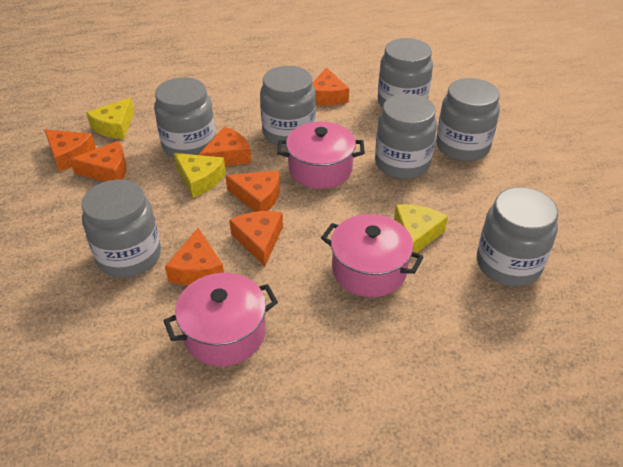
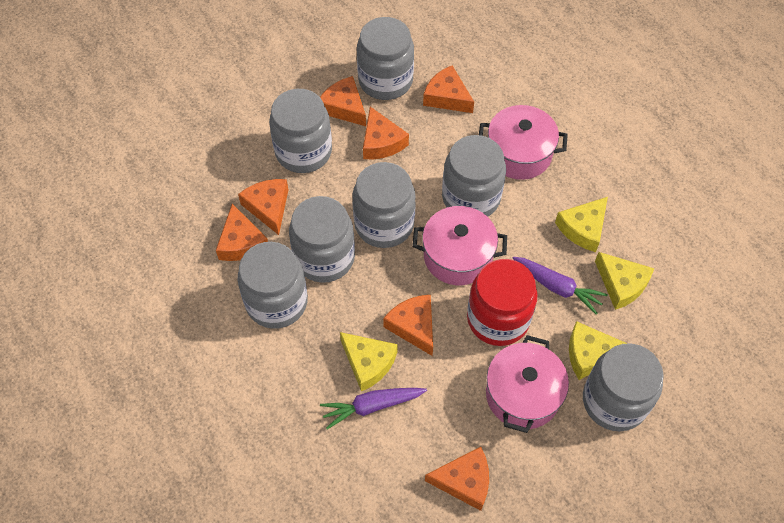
purple carrot: 0 -> 2
red jar: 0 -> 1
yellow cheese: 3 -> 4

